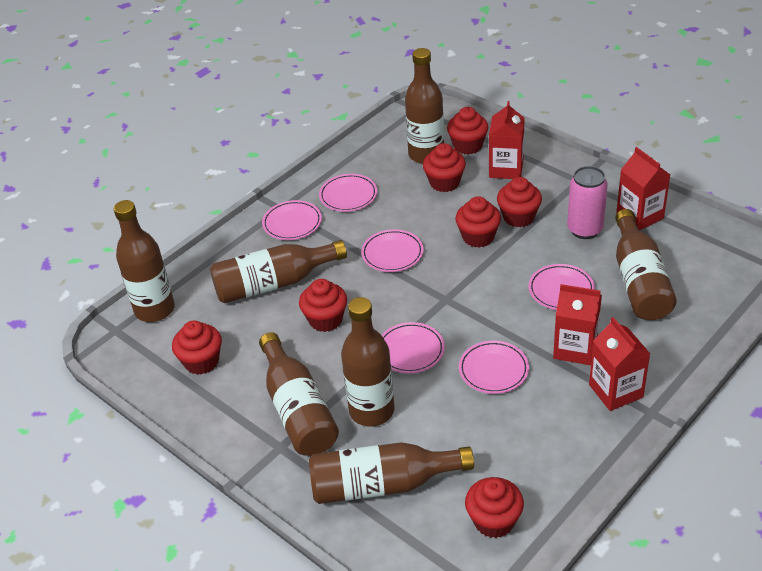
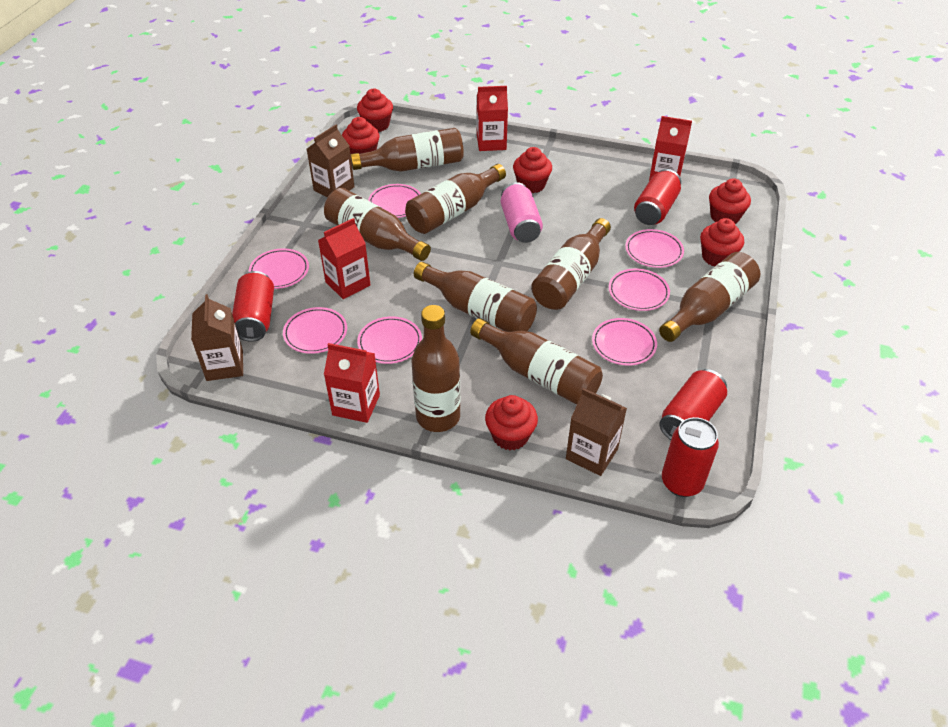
brown bottle: 7 -> 8
brown carton: 0 -> 3
pink plate: 6 -> 7
red can: 0 -> 4
red cupcake: 7 -> 6

